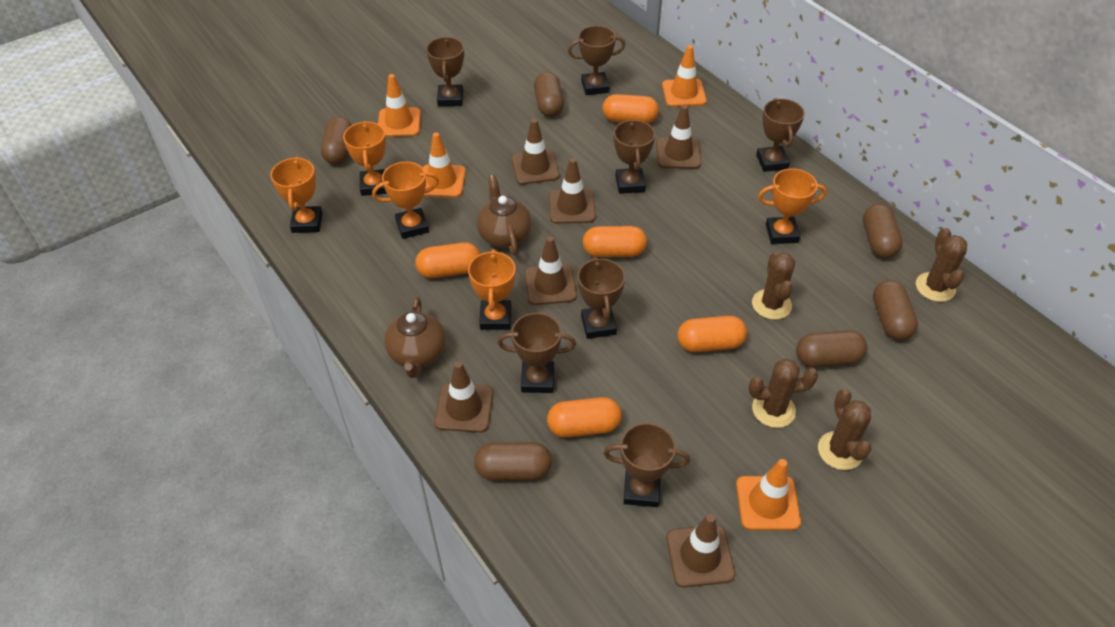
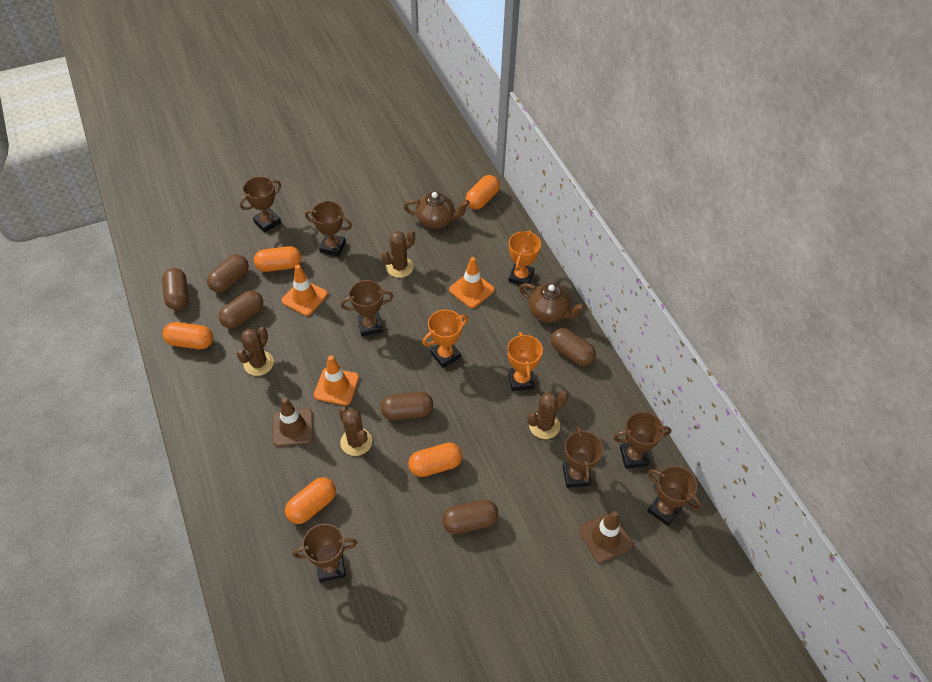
brown traffic cone: 6 -> 2
orange traffic cone: 4 -> 3
orange trophy: 5 -> 3

